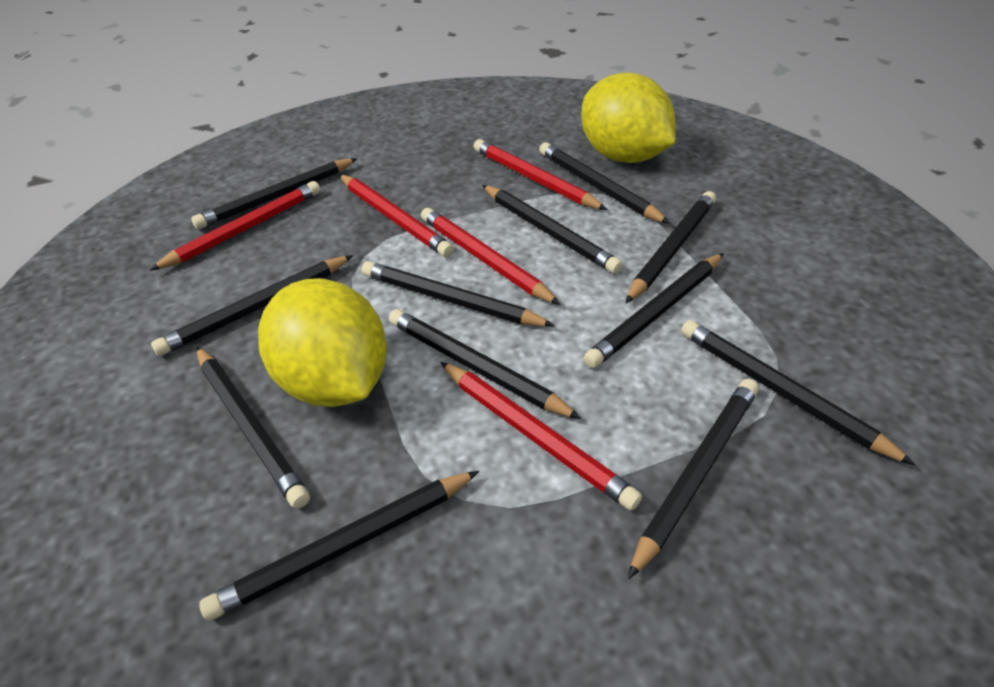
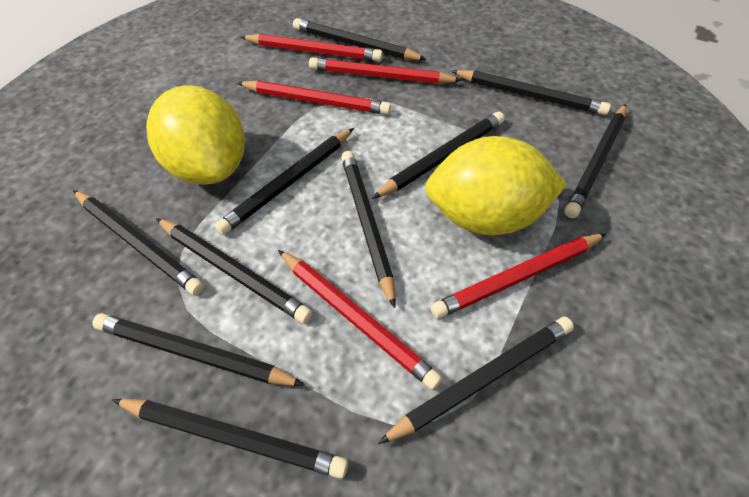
black pencil: 12 -> 11

